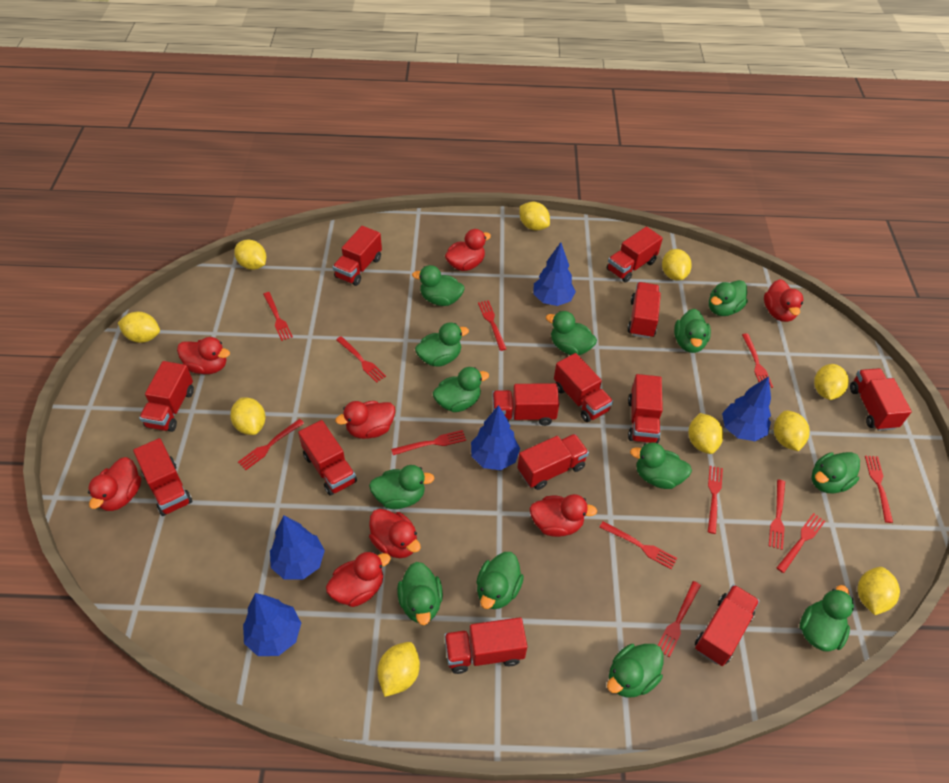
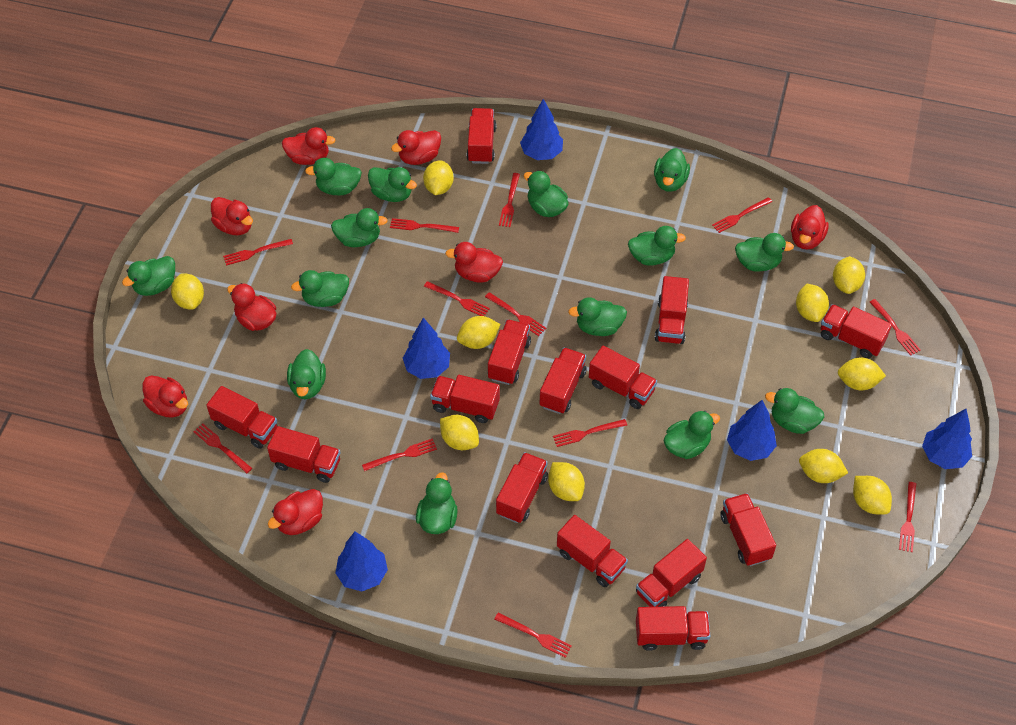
green duck: 13 -> 14
red truck: 13 -> 14

